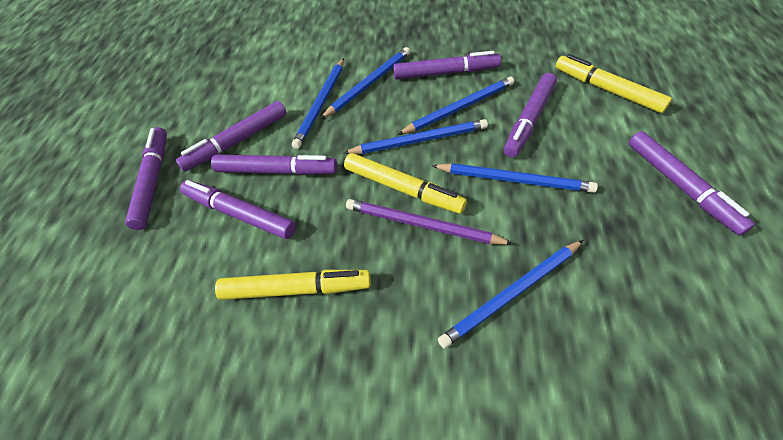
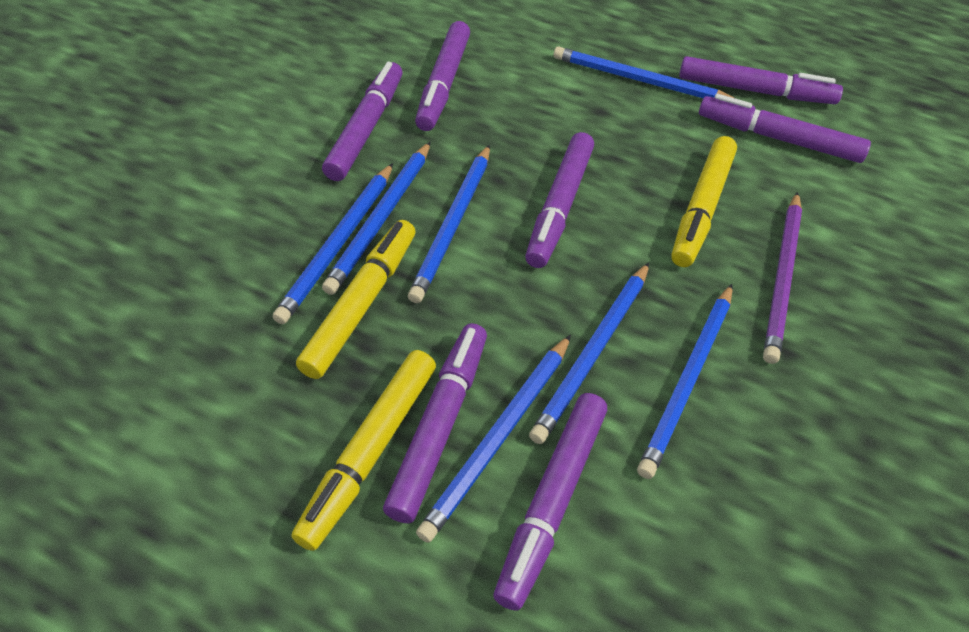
blue pencil: 6 -> 7

